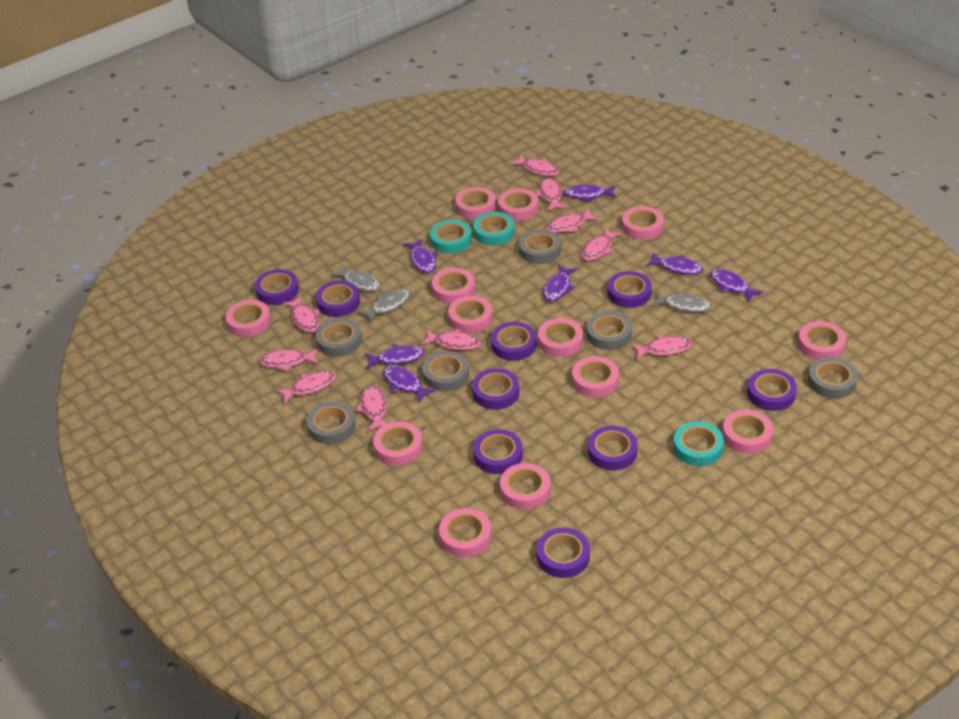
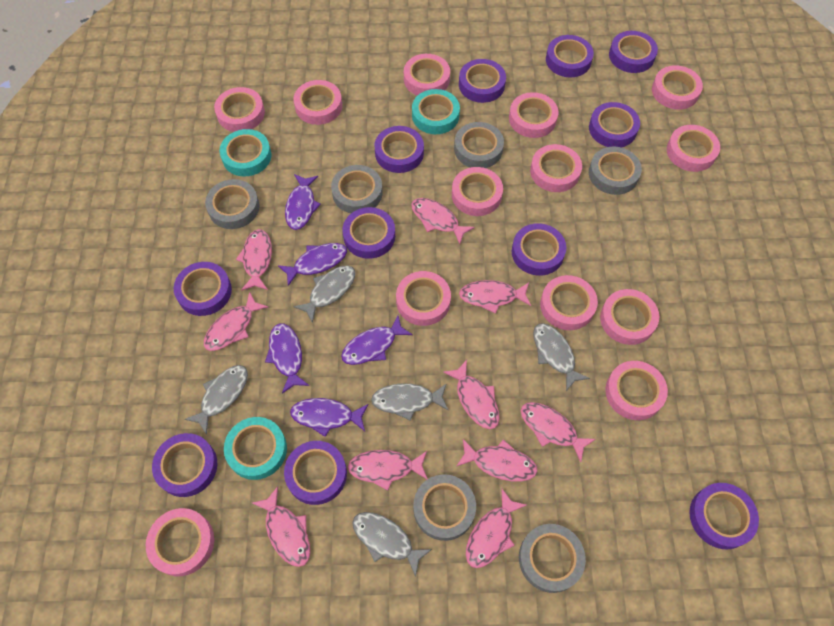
grey fish: 3 -> 5
purple fish: 7 -> 5
purple tape: 9 -> 11

